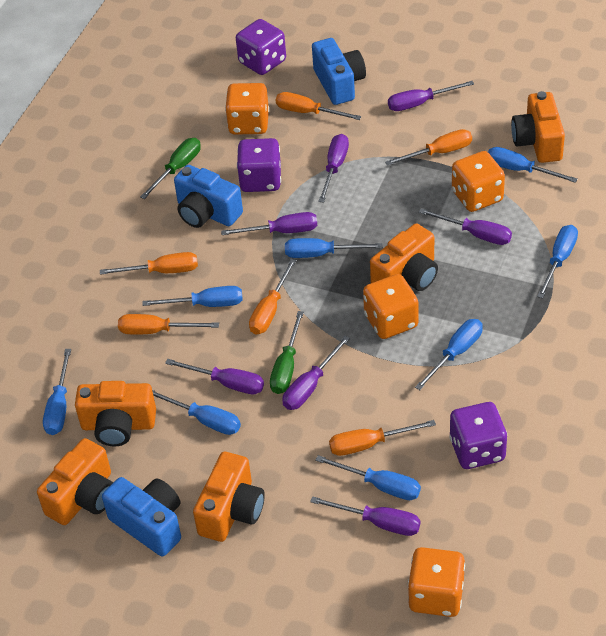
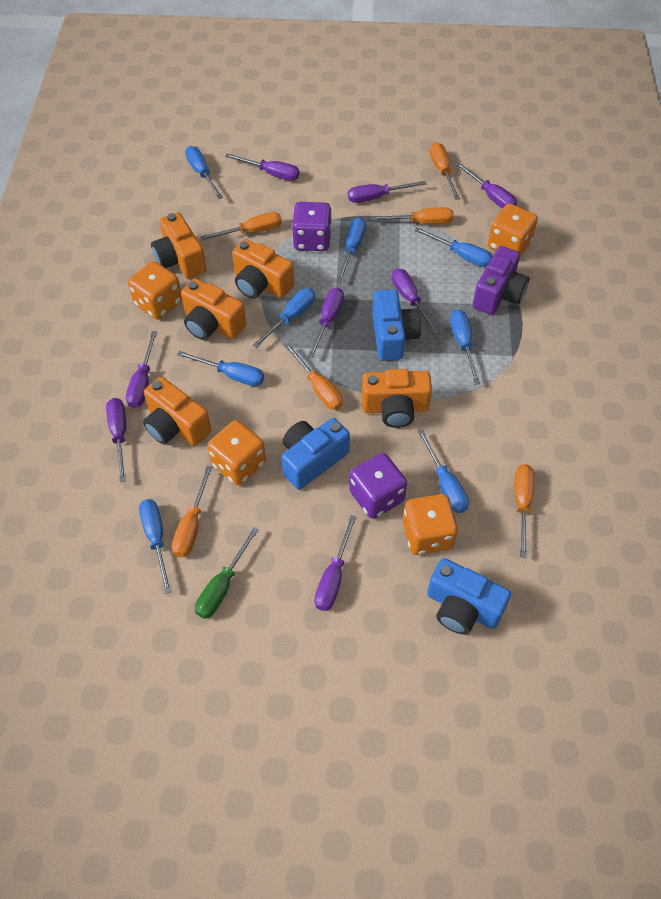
green screwdriver: 2 -> 1
purple camera: 0 -> 1
purple dice: 3 -> 2
purple screwdriver: 7 -> 8

